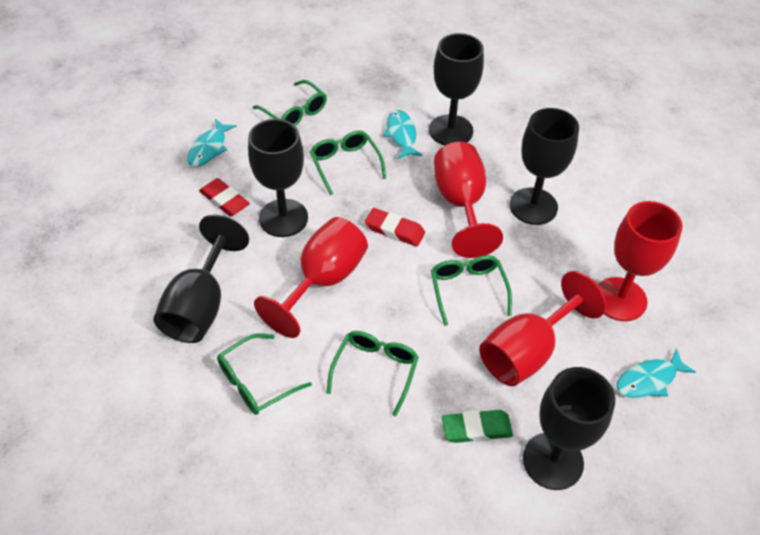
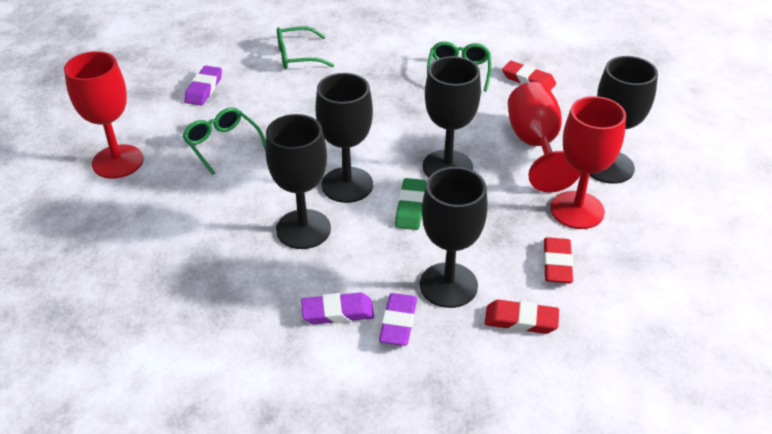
green glasses: 5 -> 3
purple eraser: 0 -> 3
red eraser: 2 -> 3
red goblet: 4 -> 3
turquoise fish: 3 -> 0

